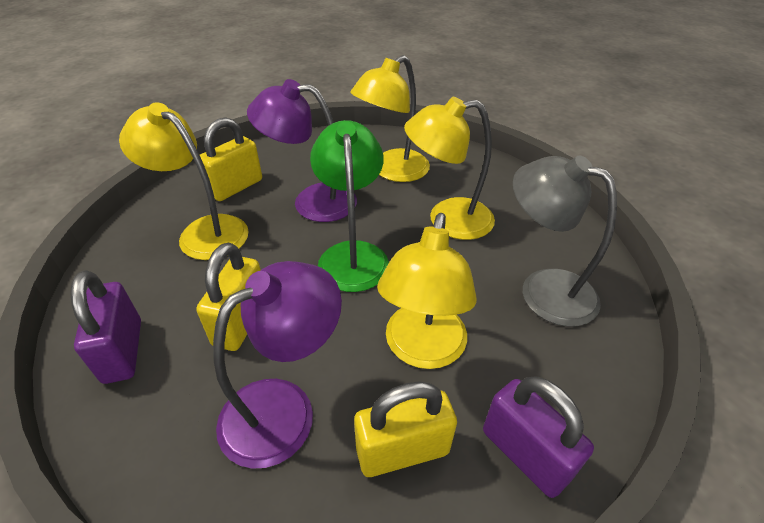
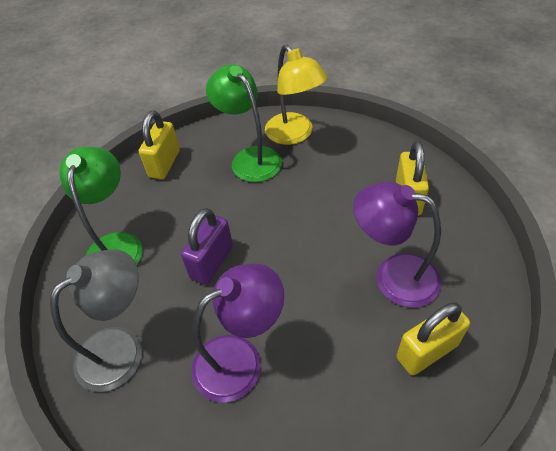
green lamp: 1 -> 2
purple padlock: 2 -> 1
yellow lamp: 4 -> 1

